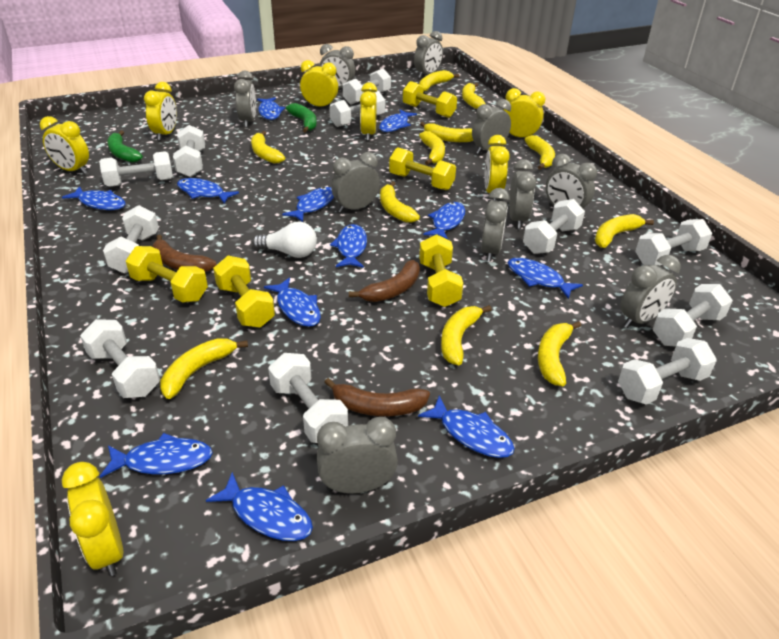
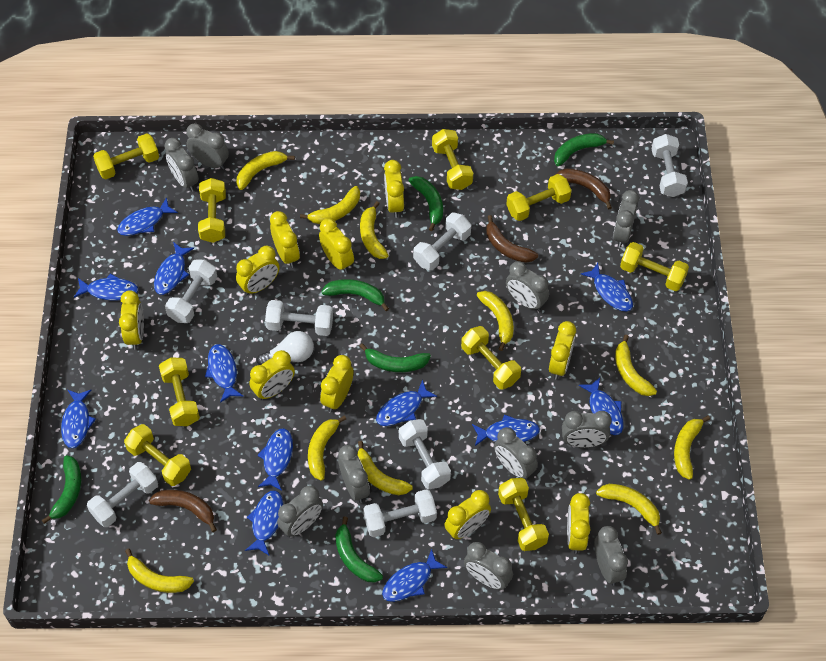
green banana: 2 -> 6
white dumbbell: 11 -> 7
yellow banana: 11 -> 10
yellow clock: 7 -> 10
yellow dumbbell: 5 -> 9

